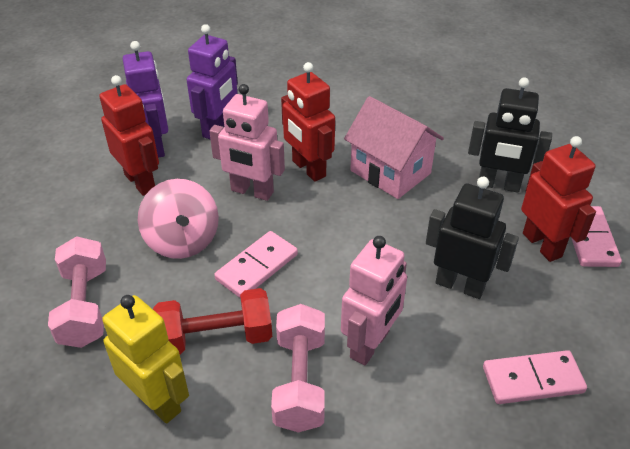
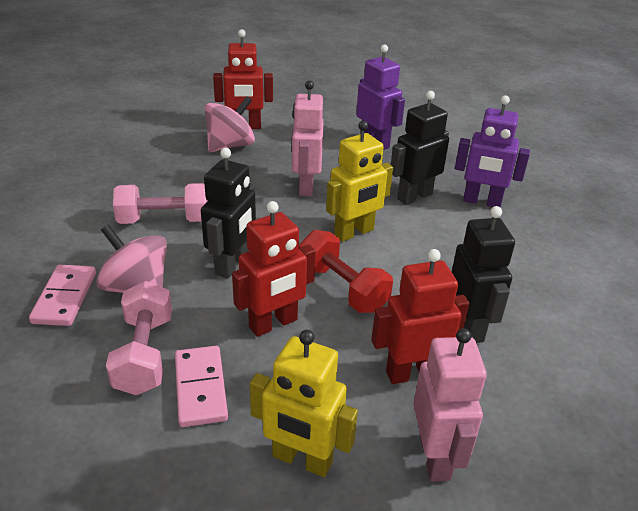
black robot: 2 -> 3
pink domino: 3 -> 2
pink house: 1 -> 0
pink spinning top: 1 -> 2
yellow robot: 1 -> 2

